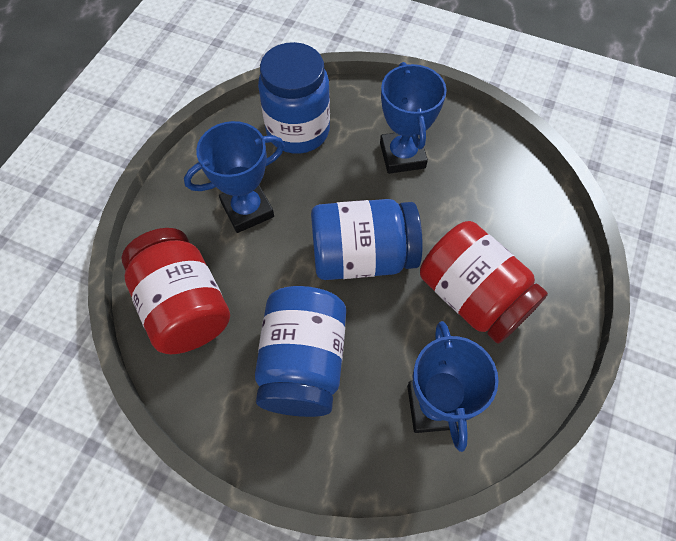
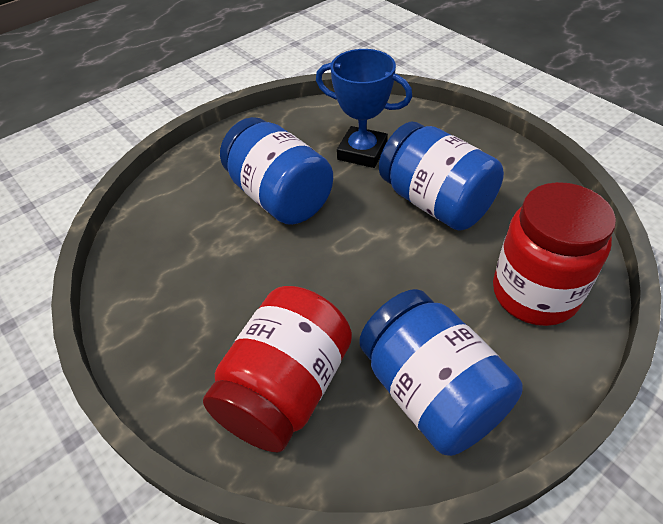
blue trophy: 3 -> 1

